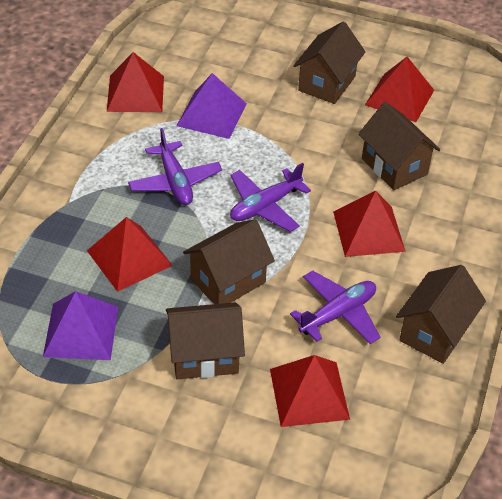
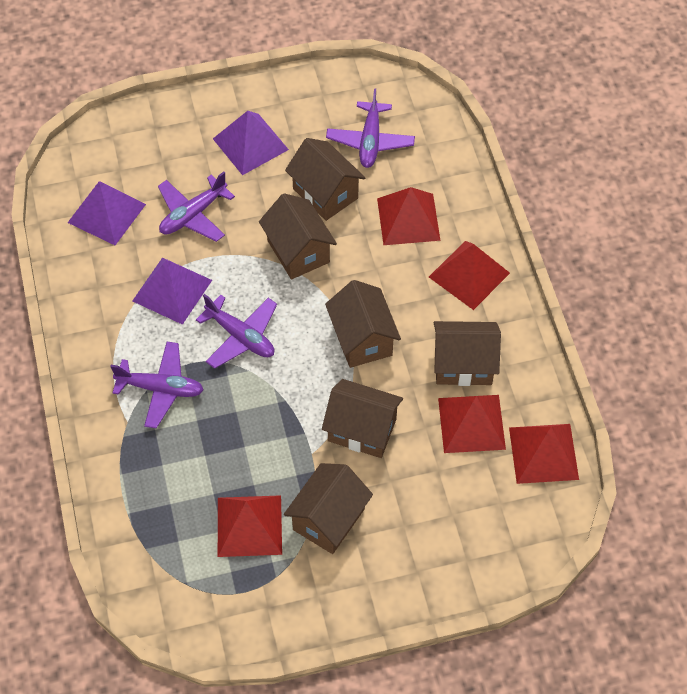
brown house: 5 -> 6
purple plane: 3 -> 4
purple pyramid: 2 -> 3

